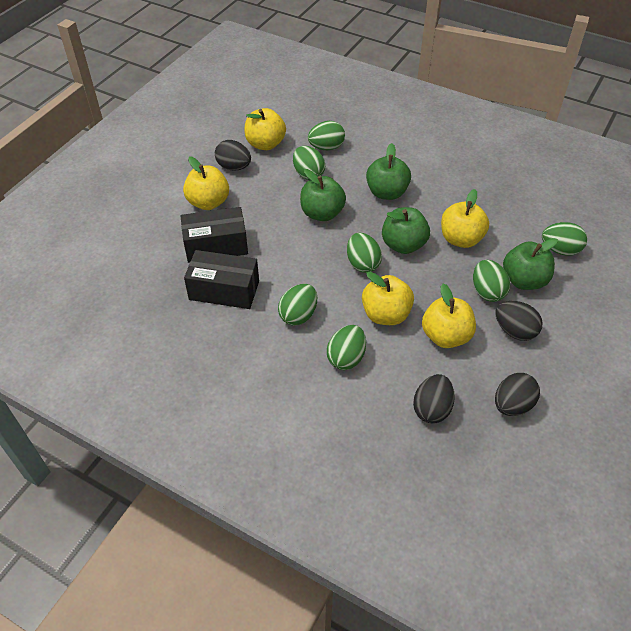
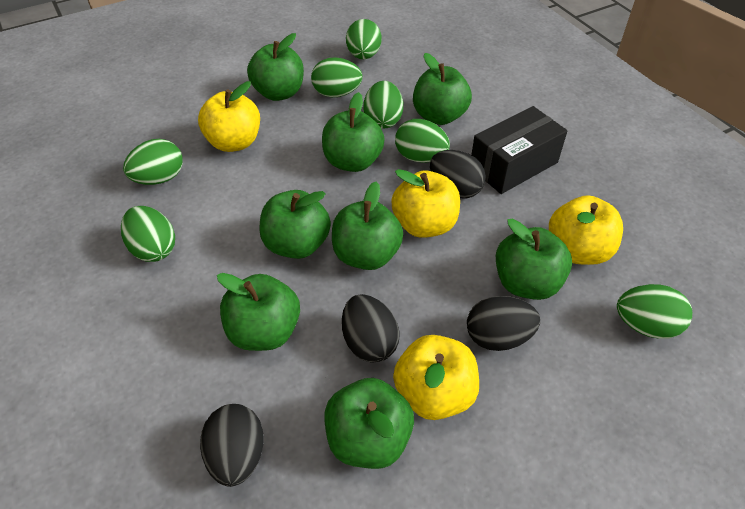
black box: 2 -> 1
green apple: 4 -> 8
yellow apple: 5 -> 4

